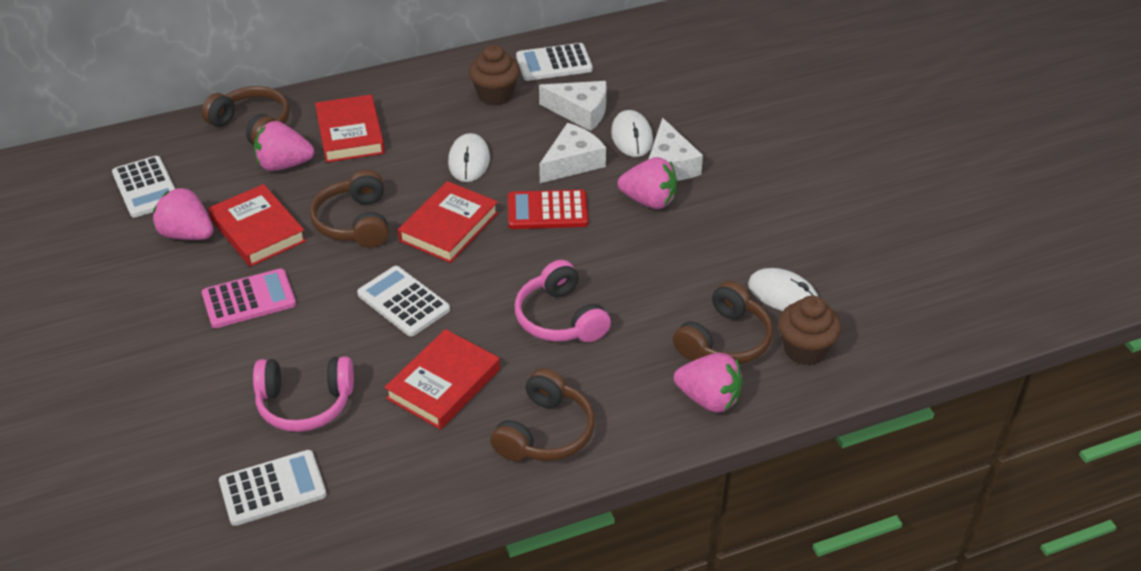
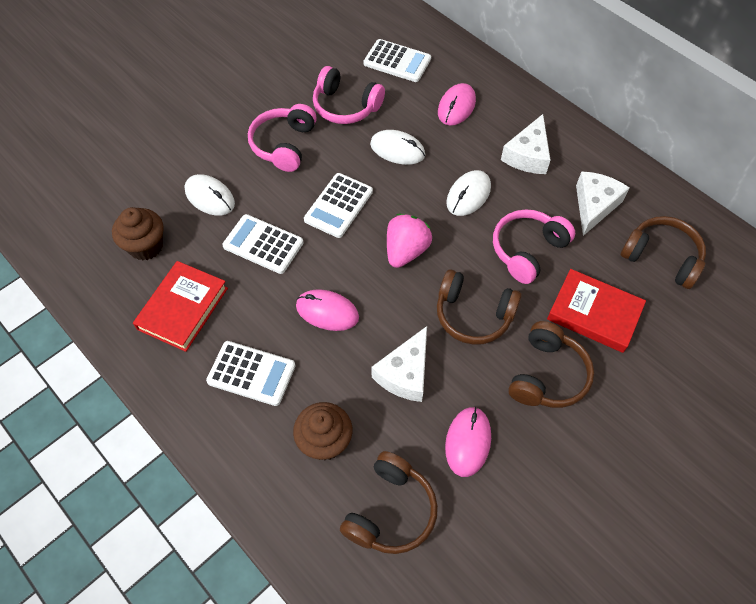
pink calculator: 1 -> 0
pink headphones: 2 -> 3
pink mouse: 0 -> 3
pink strawberry: 4 -> 1
red book: 4 -> 2
red calculator: 1 -> 0

